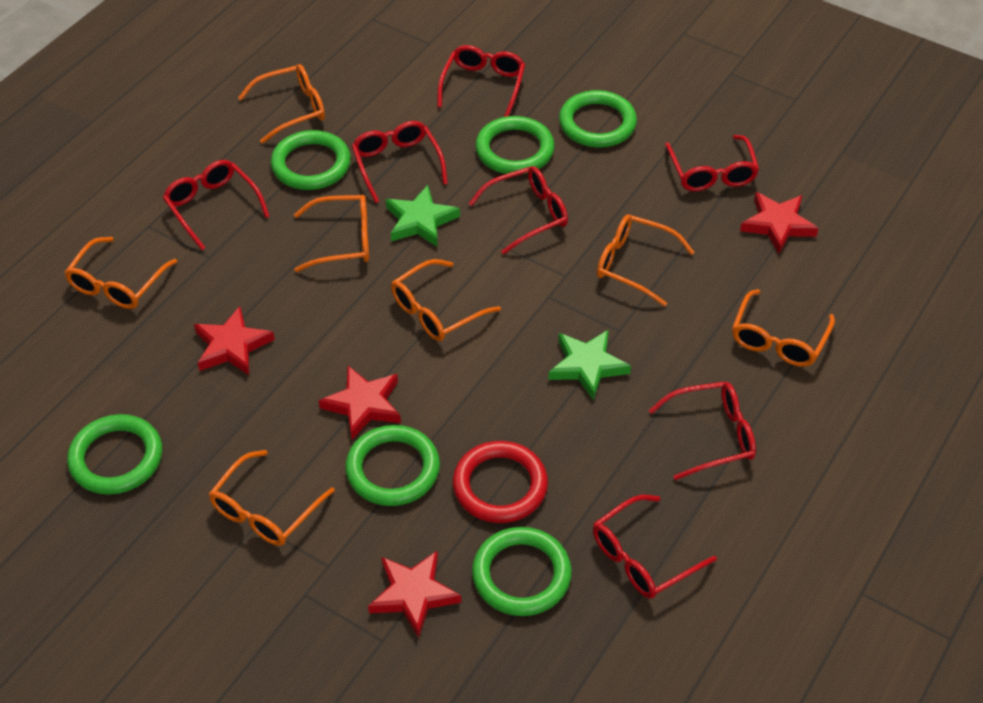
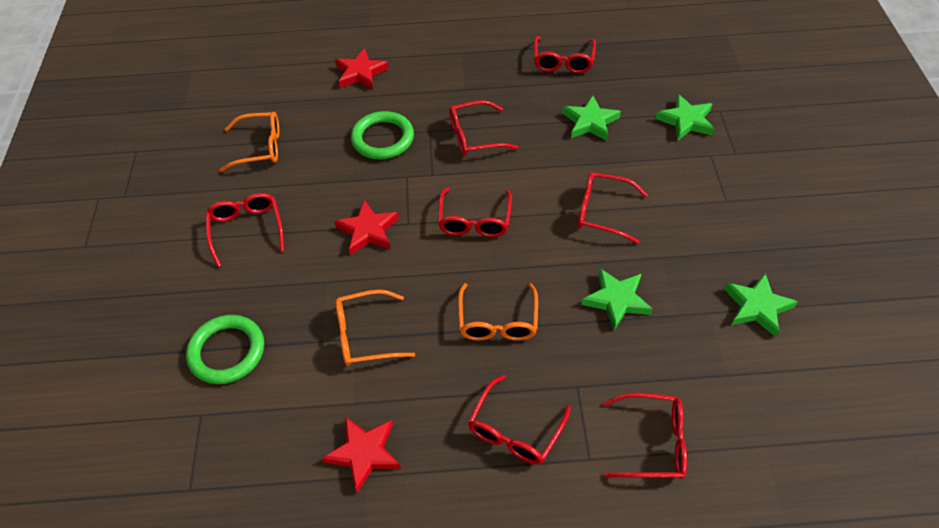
green ring: 6 -> 2
green star: 2 -> 4
orange glasses: 7 -> 3
red ring: 1 -> 0
red star: 4 -> 3

